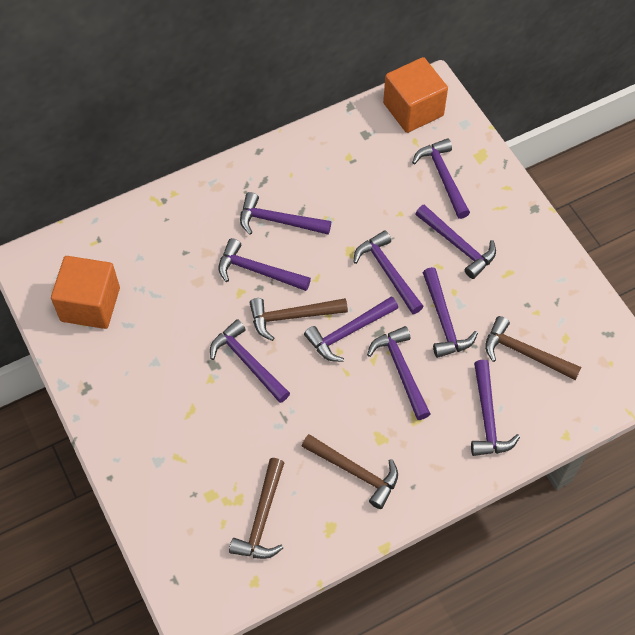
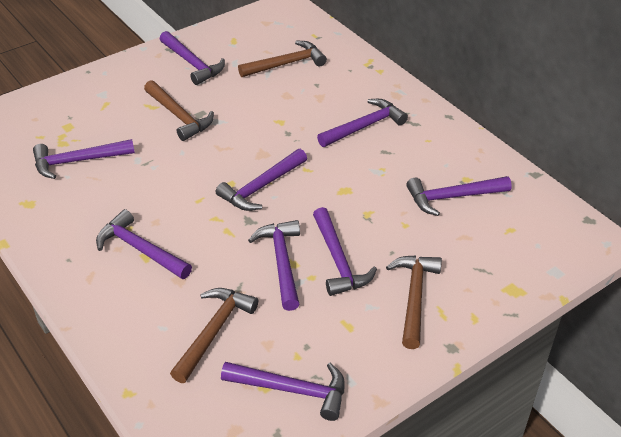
orange cube: 2 -> 0
purple hammer: 10 -> 9

